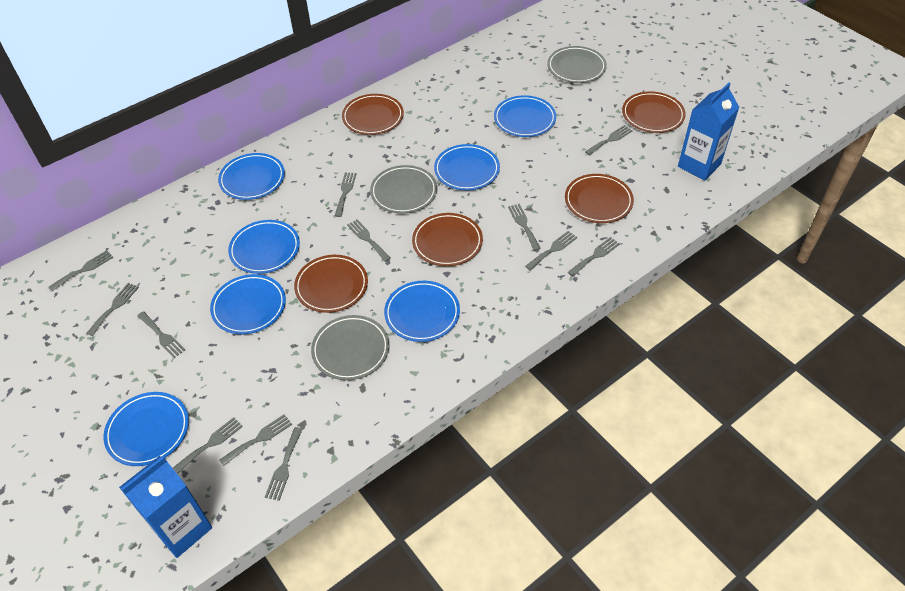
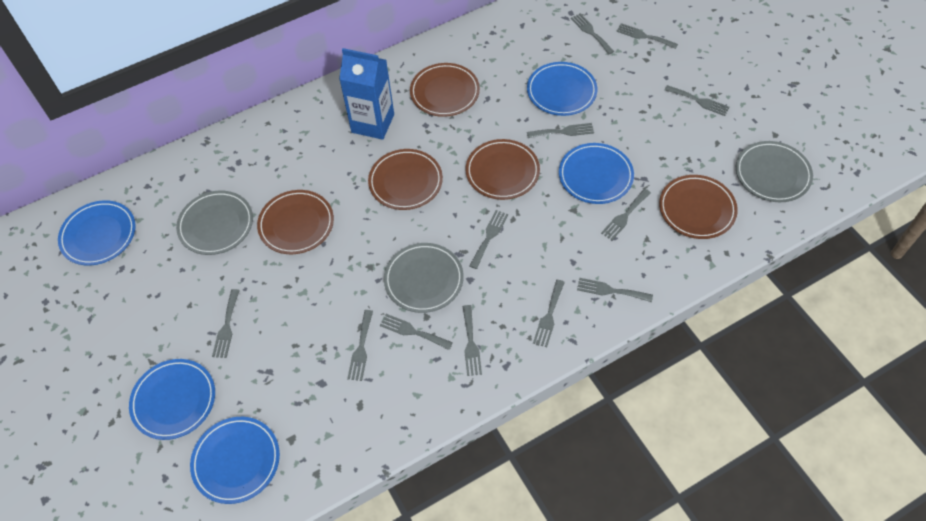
blue carton: 2 -> 1
blue plate: 7 -> 5

